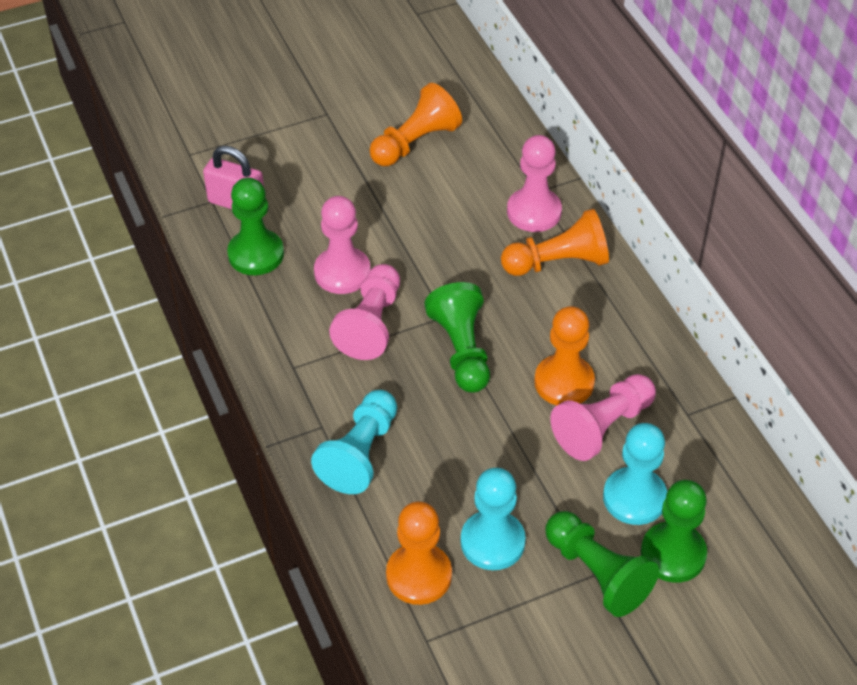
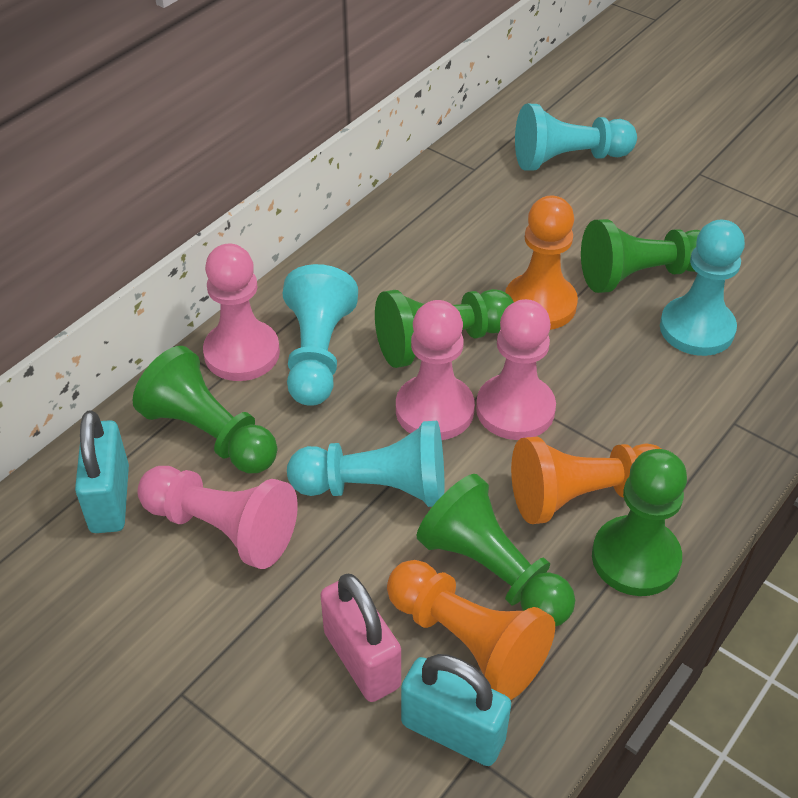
green pawn: 4 -> 5
orange pawn: 4 -> 3
turquoise padlock: 0 -> 2
turquoise pawn: 3 -> 4

